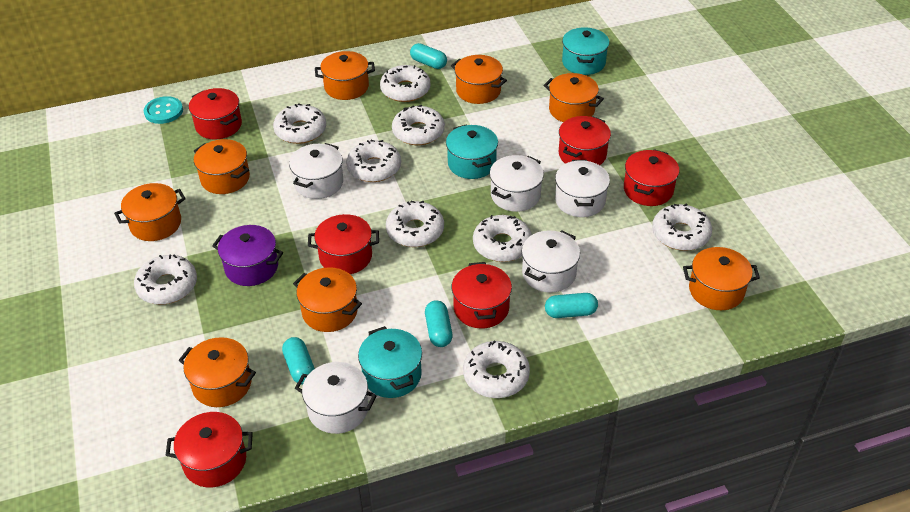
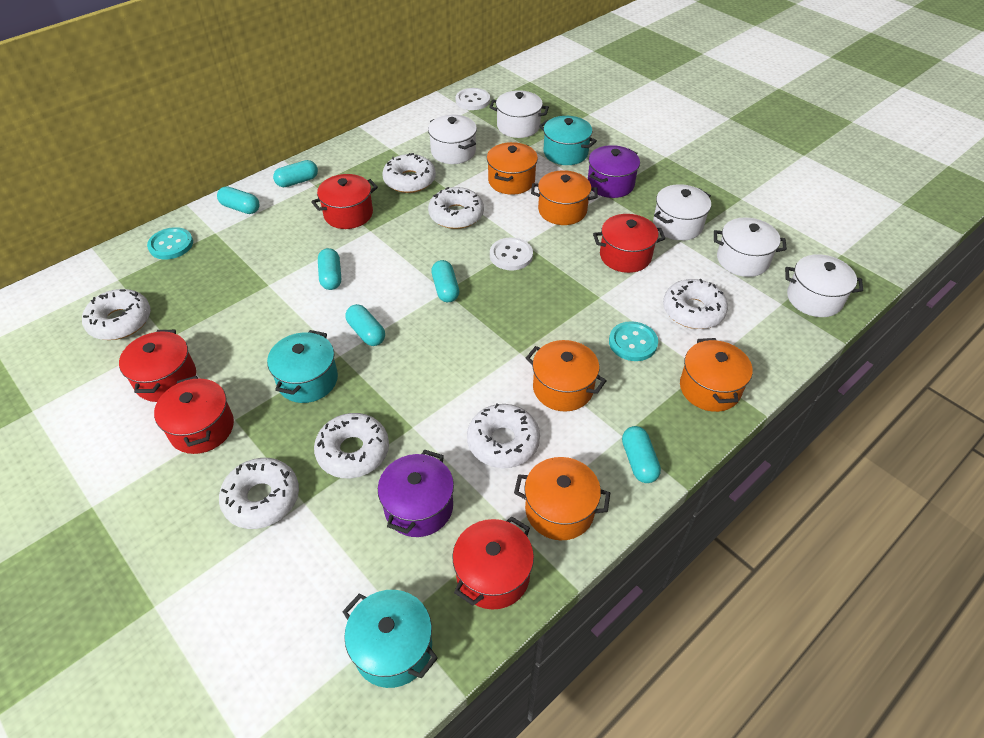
orange pot: 8 -> 5
purple pot: 1 -> 2
red pot: 6 -> 5
turquoise button: 1 -> 2
turquoise capsule: 4 -> 6
white button: 0 -> 2
white donut: 9 -> 7

